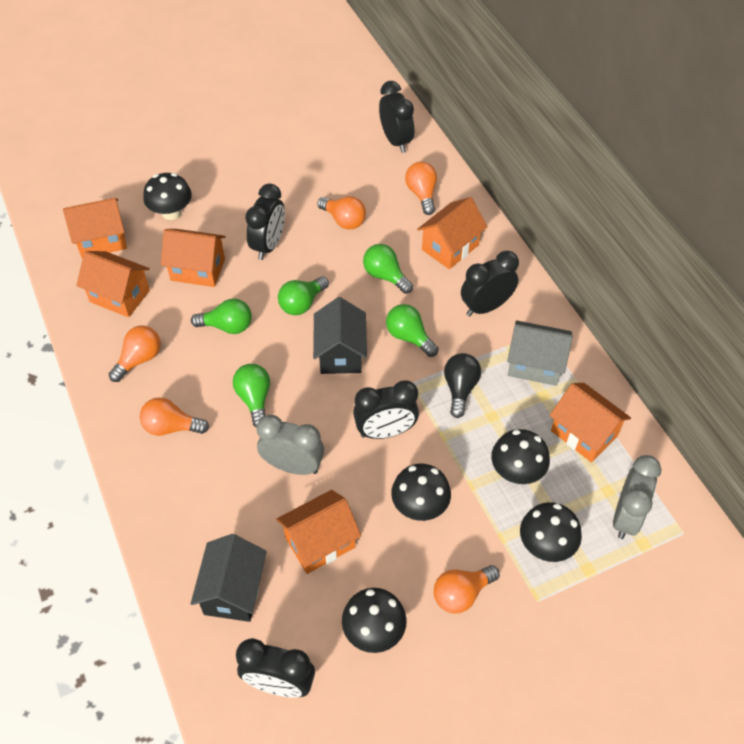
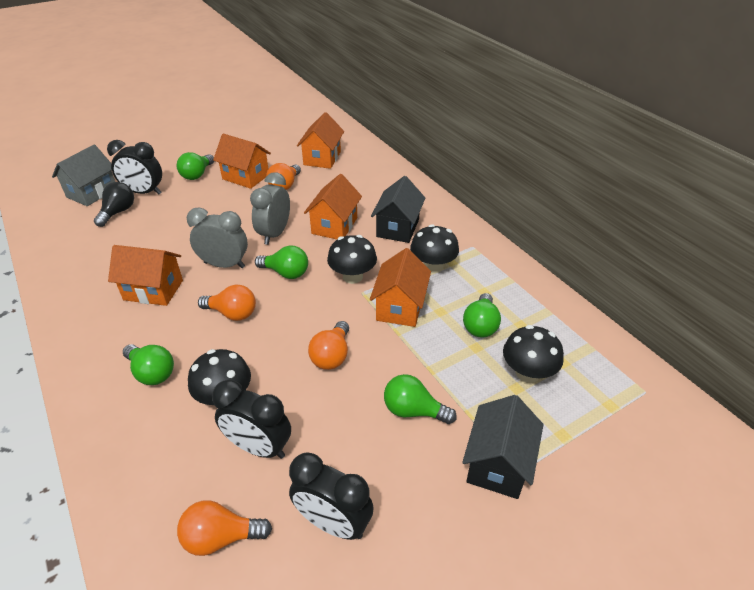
black clock: 5 -> 3
black mushroom: 5 -> 4
orange house: 6 -> 5
orange light bulb: 5 -> 4

